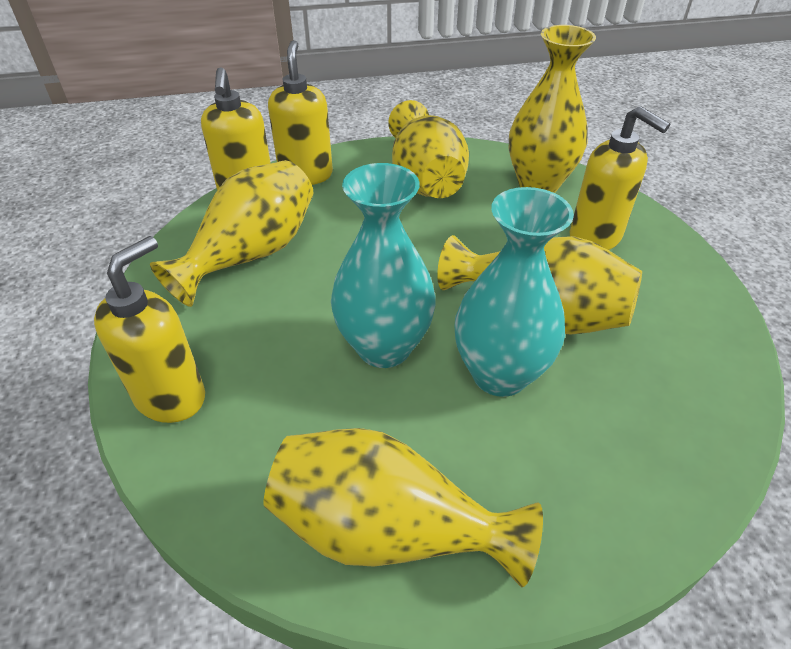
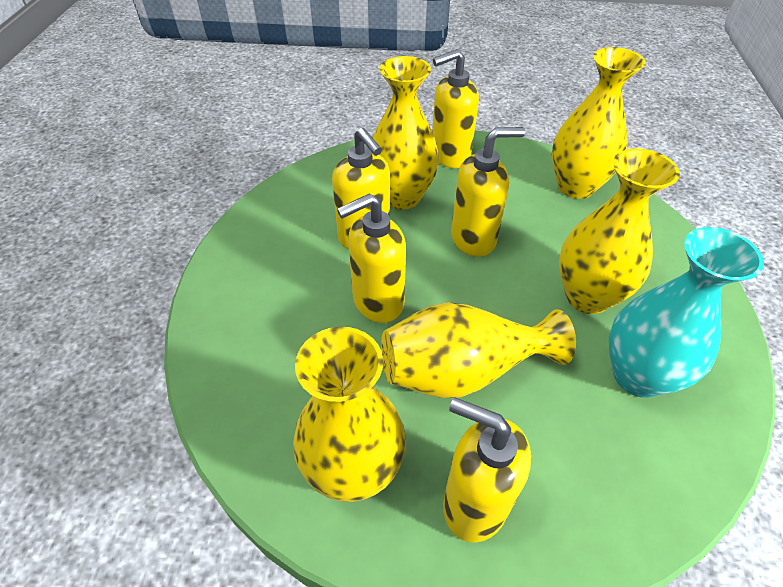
turquoise vase: 2 -> 1
yellow soap dispenser: 4 -> 5

